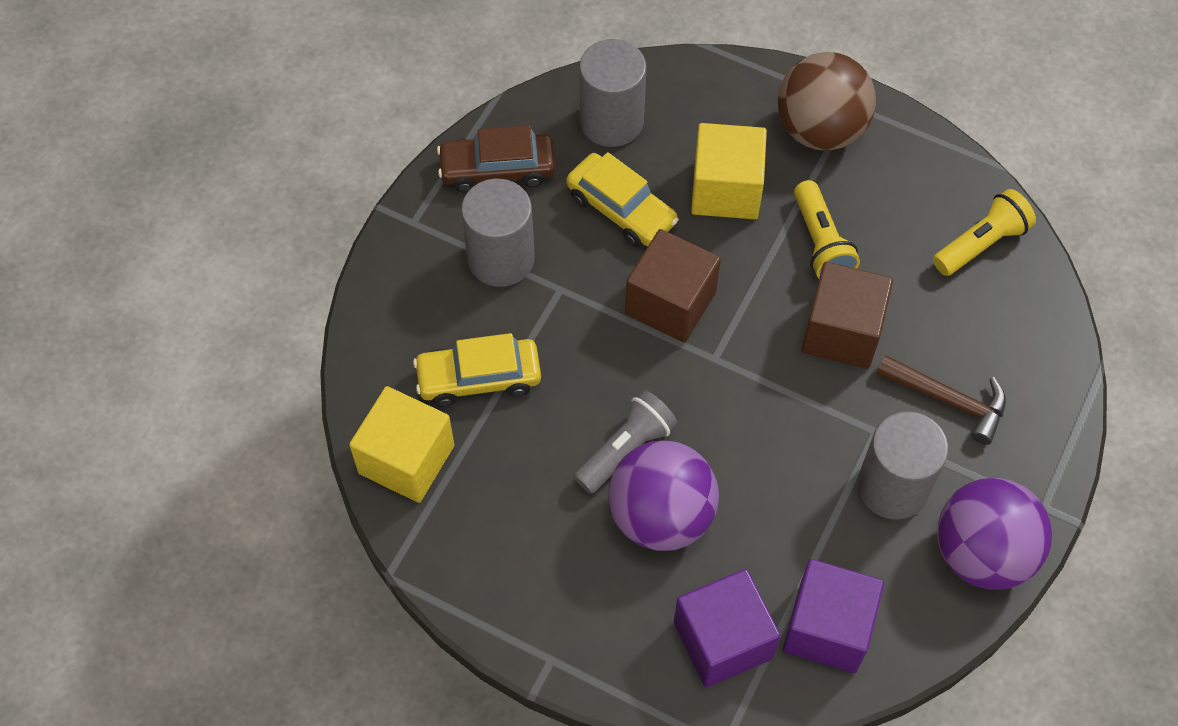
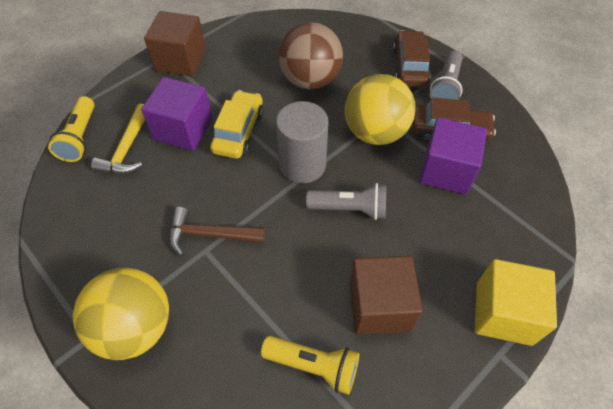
brown car: 1 -> 2
grey cylinder: 3 -> 1
grey flashlight: 1 -> 2
purple ball: 2 -> 0
yellow ball: 0 -> 2
yellow car: 2 -> 1
yellow cube: 2 -> 1
yellow hammer: 0 -> 1

